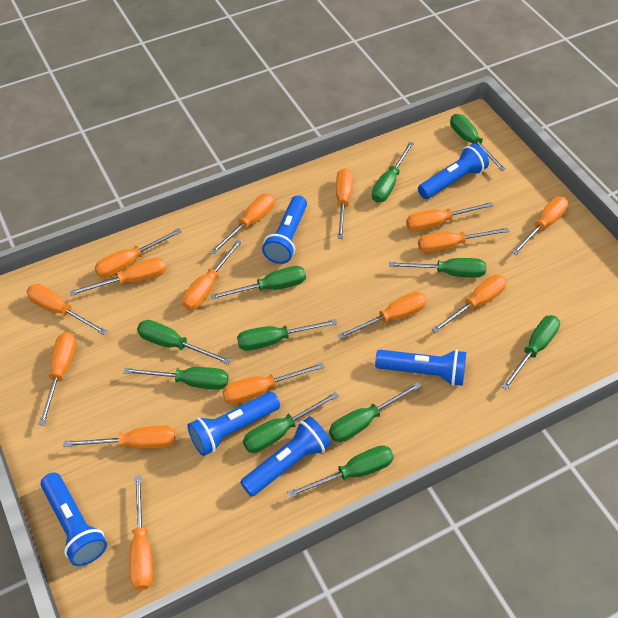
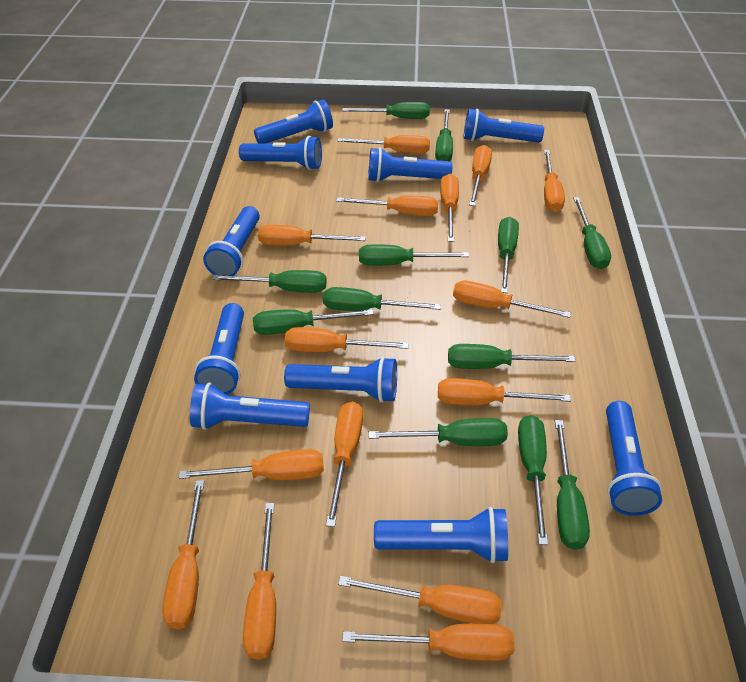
blue flashlight: 6 -> 10
green screwdriver: 11 -> 12

